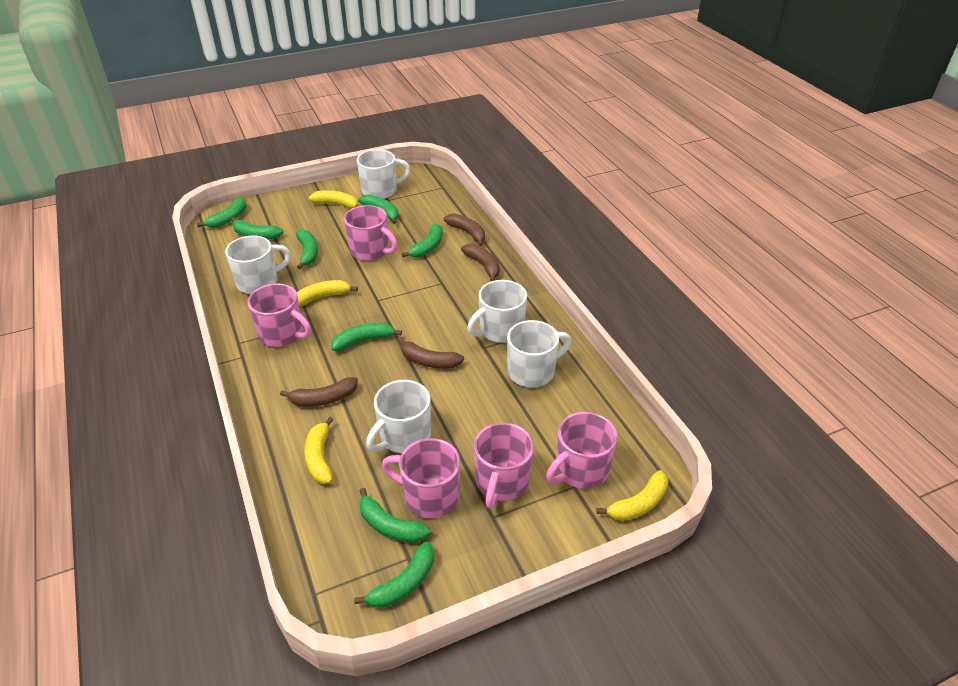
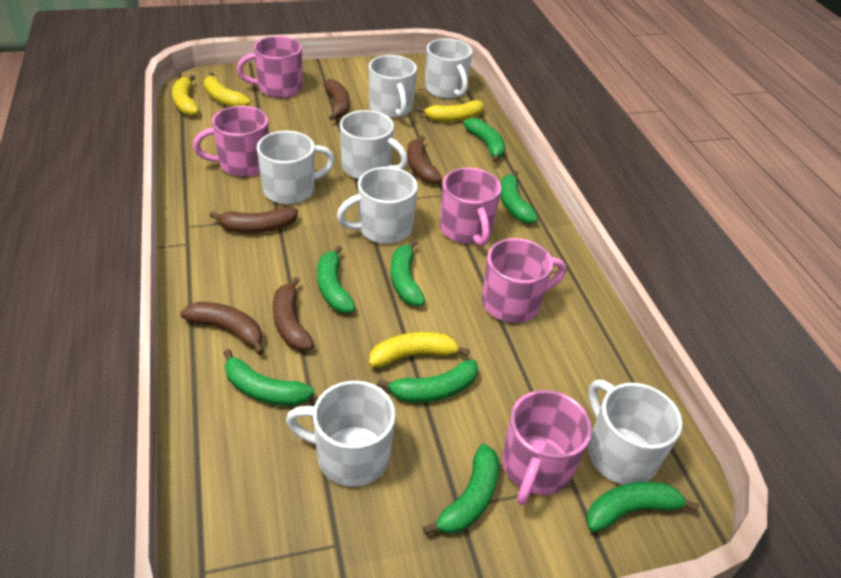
brown banana: 4 -> 5
white mug: 5 -> 7

